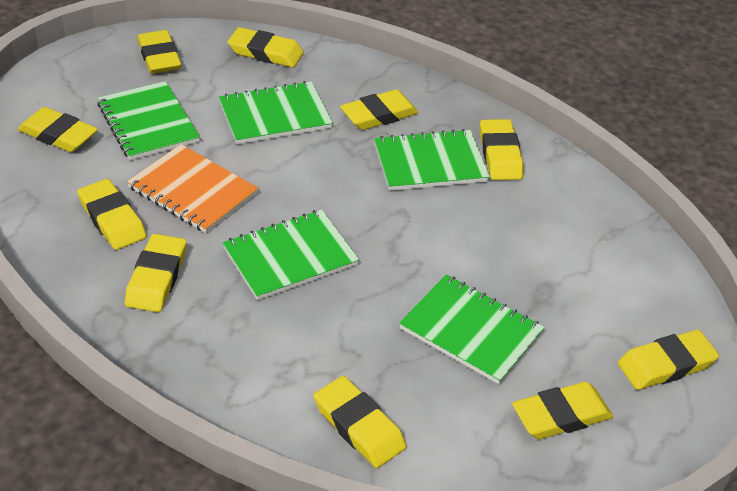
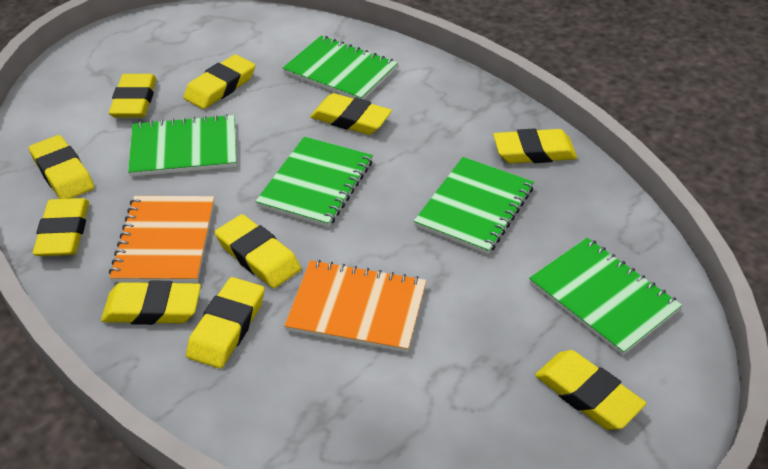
orange notebook: 1 -> 2

